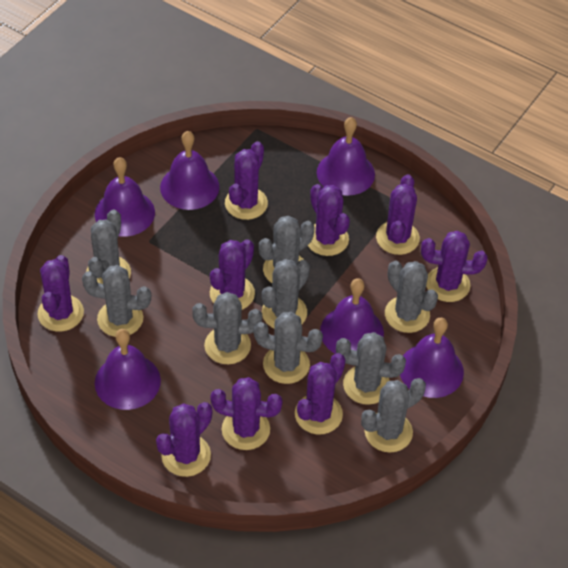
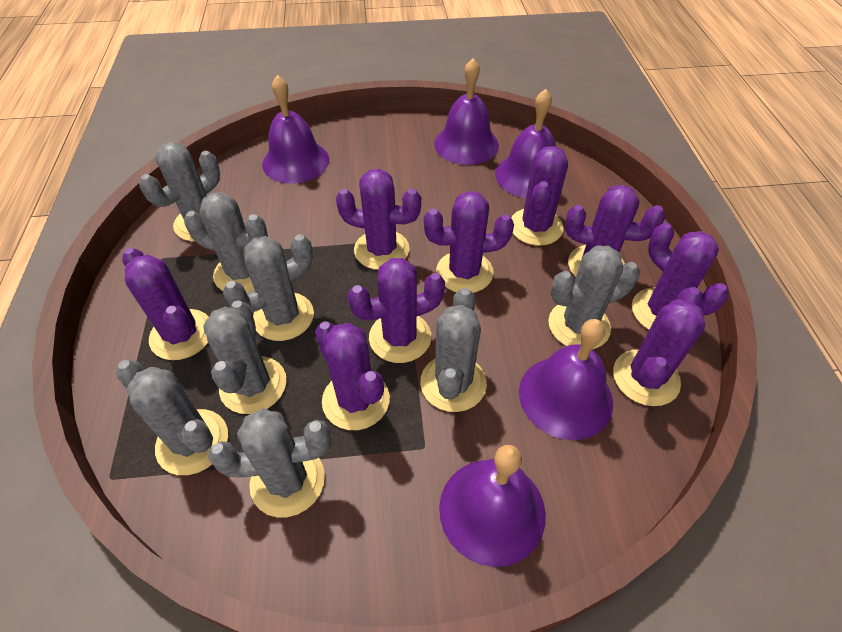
grey cactus: 9 -> 8
purple bell: 6 -> 5

